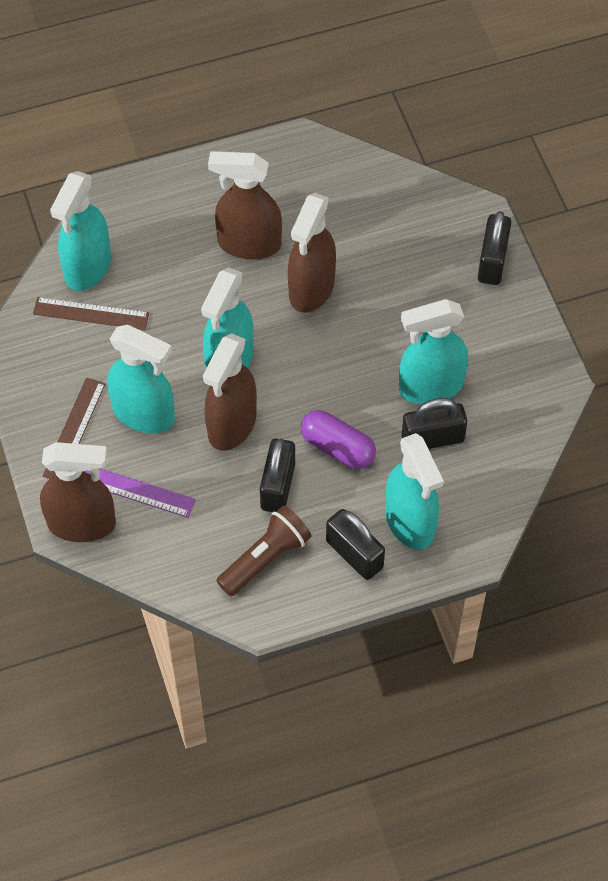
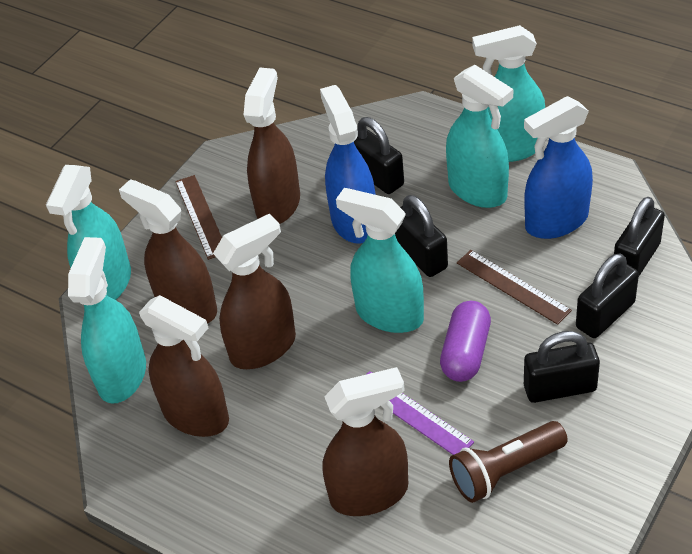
black padlock: 4 -> 5
blue spray bottle: 0 -> 2
brown spray bottle: 4 -> 5

